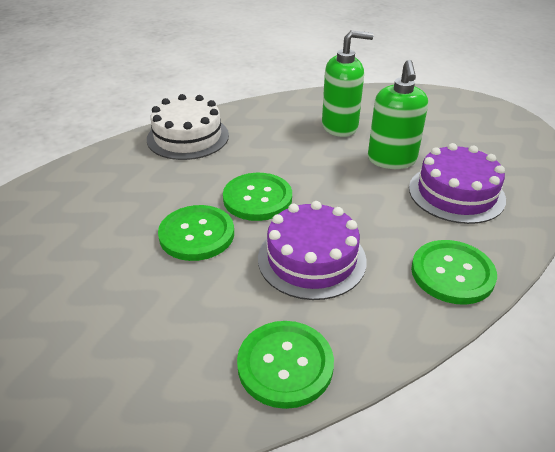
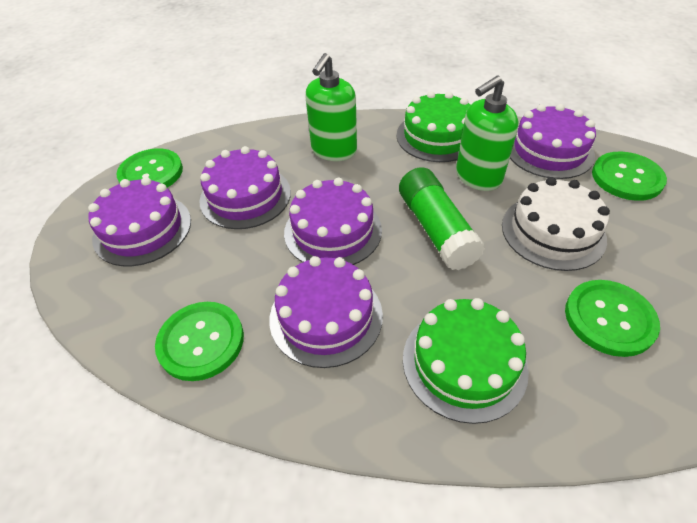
green cake: 0 -> 2
green glue stick: 0 -> 1
purple cake: 2 -> 5

